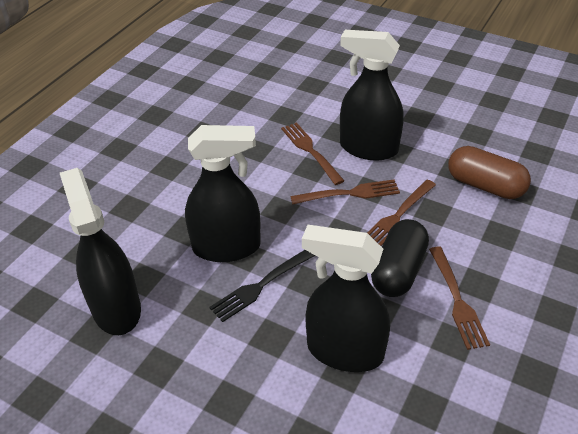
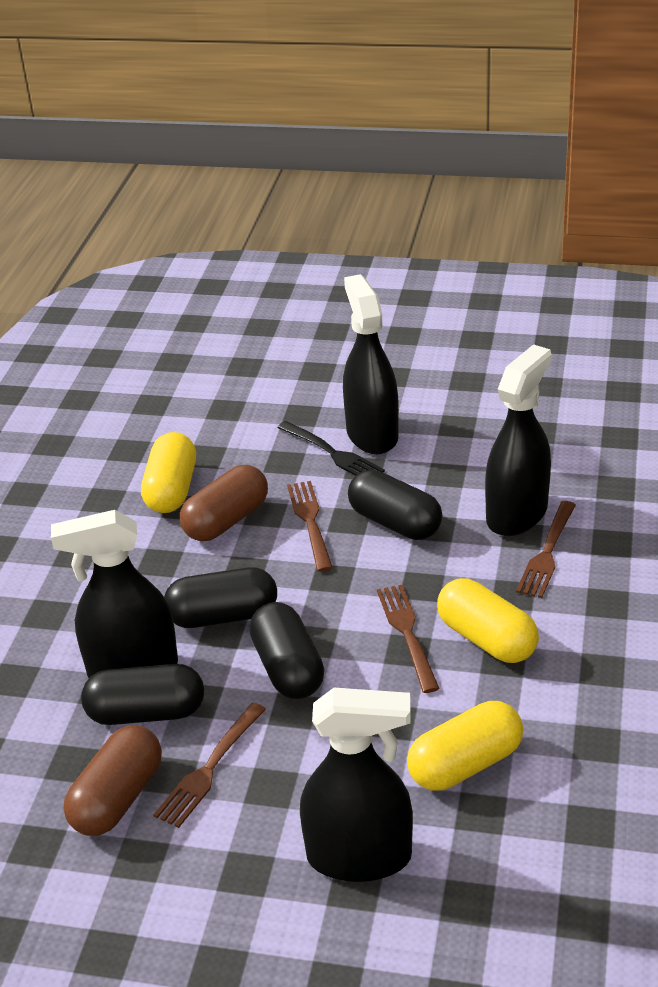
black capsule: 1 -> 4
brown capsule: 1 -> 2
yellow capsule: 0 -> 3

